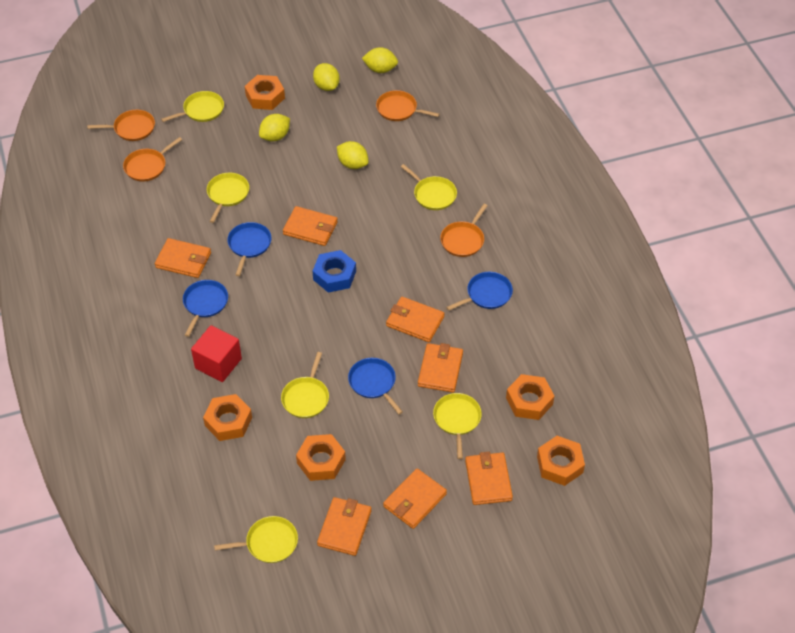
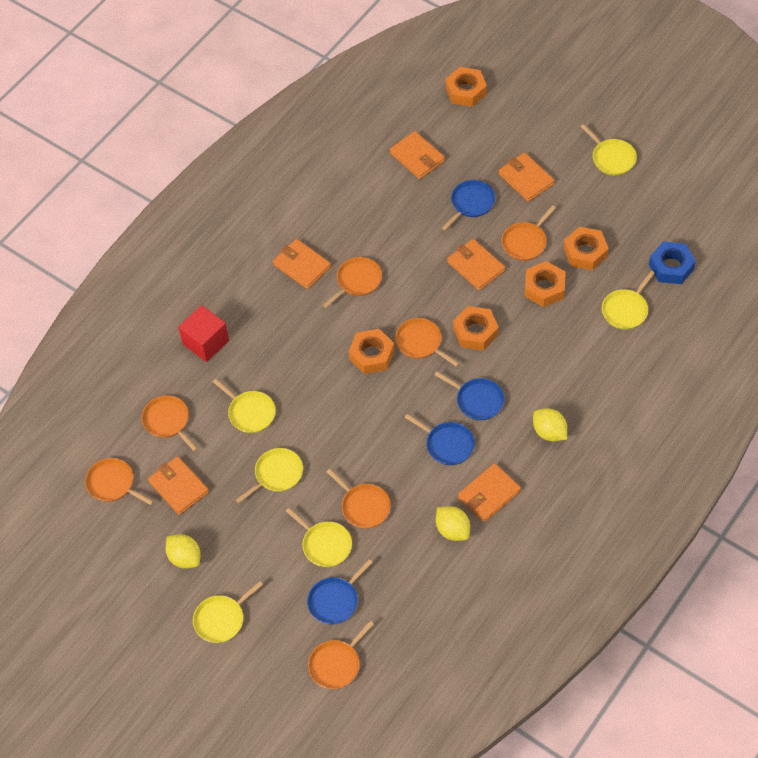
orange pan: 4 -> 7
orange wallet: 7 -> 6
yellow lemon: 4 -> 3

